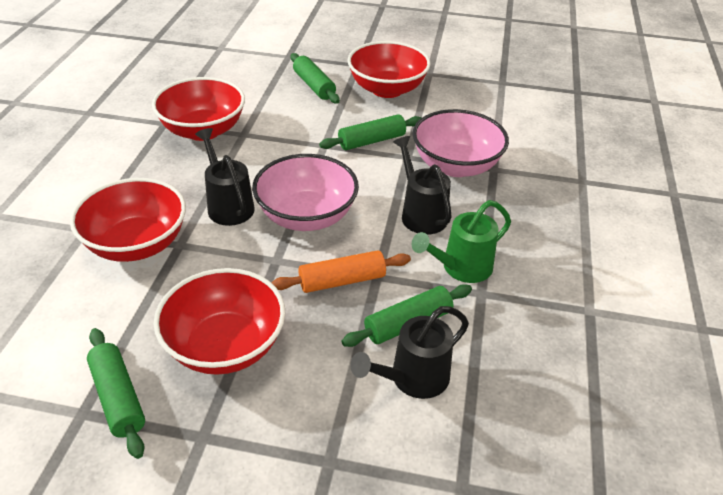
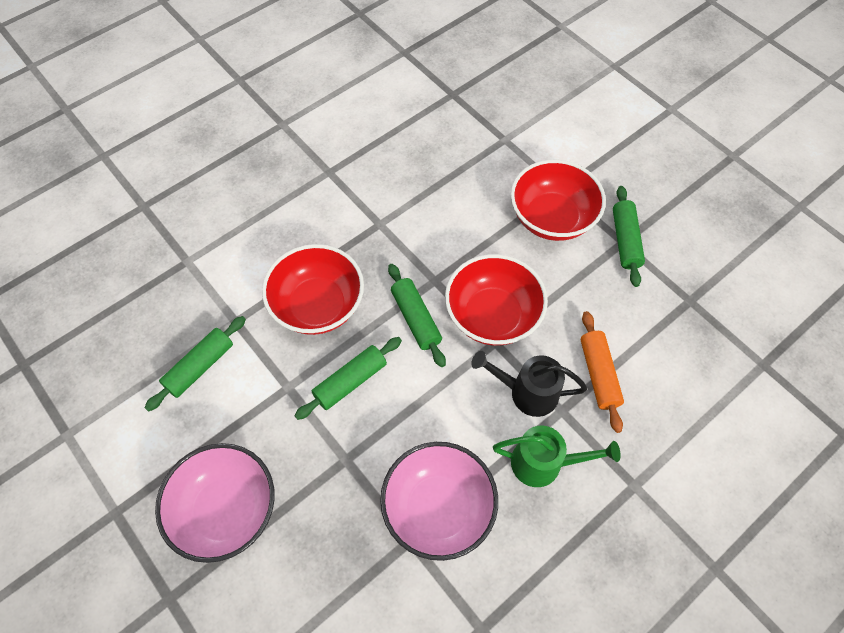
black watering can: 3 -> 1
red bowl: 4 -> 3

